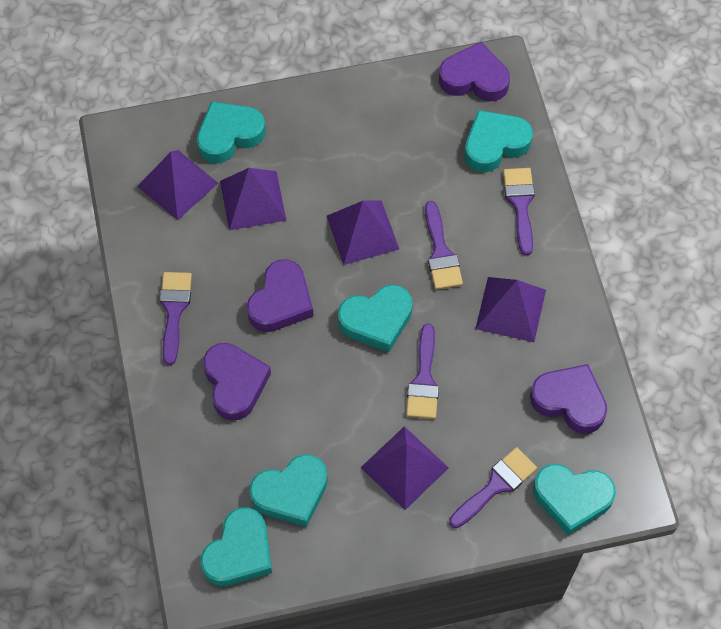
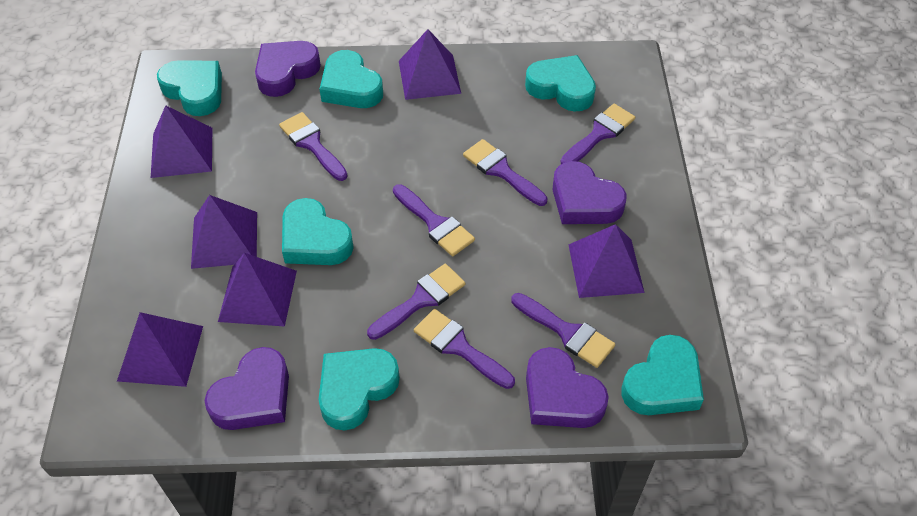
purple brush: 5 -> 7
purple pyramid: 5 -> 6

